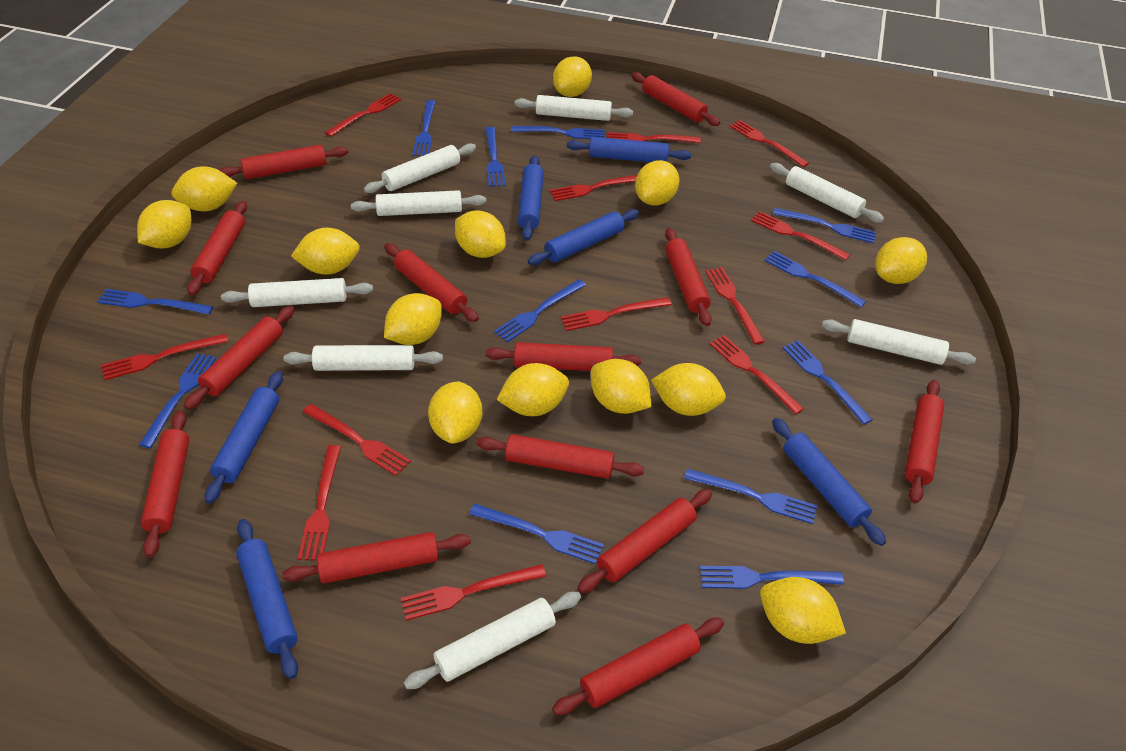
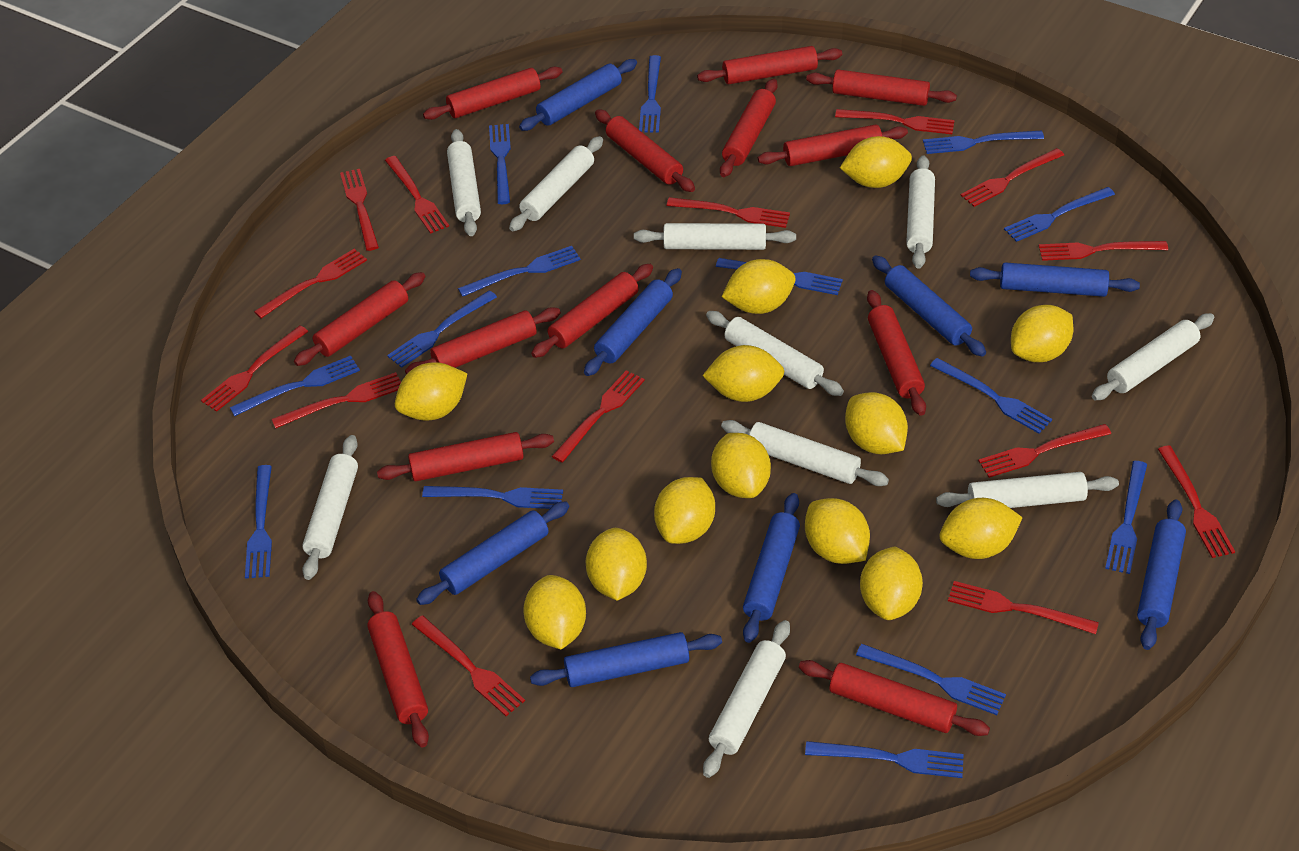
blue fork: 12 -> 14
blue rolling pin: 6 -> 8
red fork: 12 -> 14
white rolling pin: 8 -> 10

